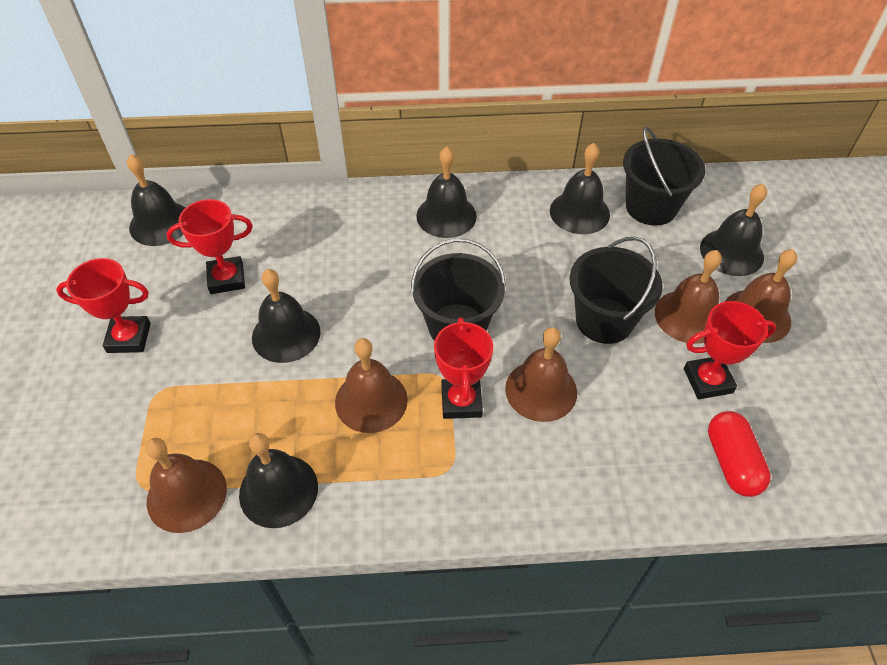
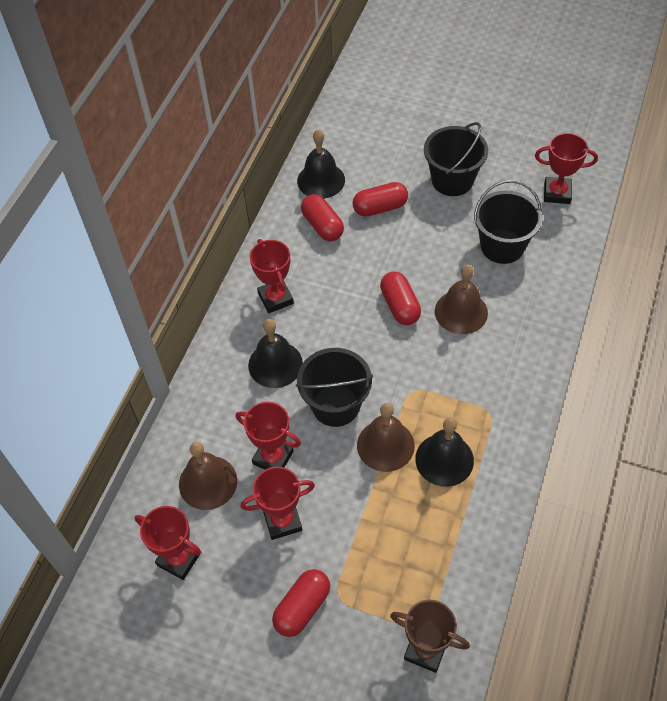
black bell: 6 -> 3
brown bell: 5 -> 3
brown trophy: 0 -> 1
red capsule: 1 -> 4
red trophy: 4 -> 5

